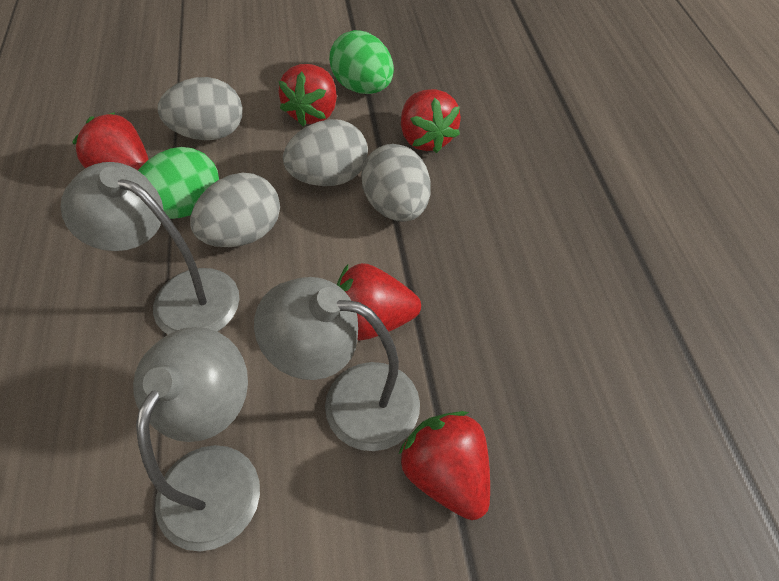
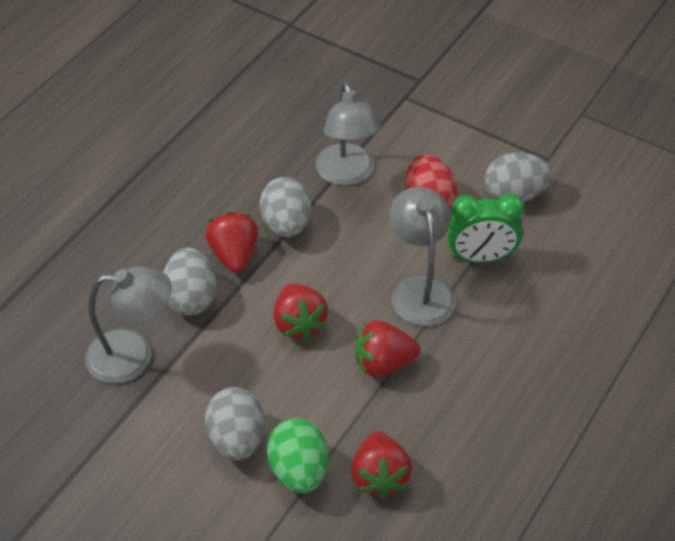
green clock: 0 -> 1
green egg: 2 -> 1
red egg: 0 -> 1
red strawberry: 5 -> 4

